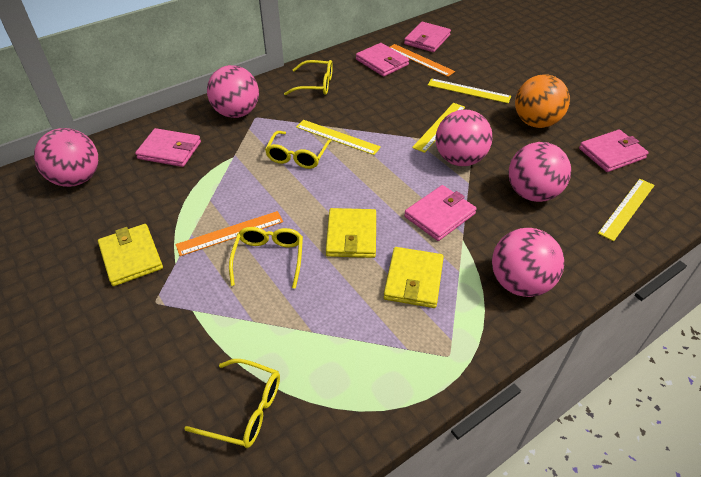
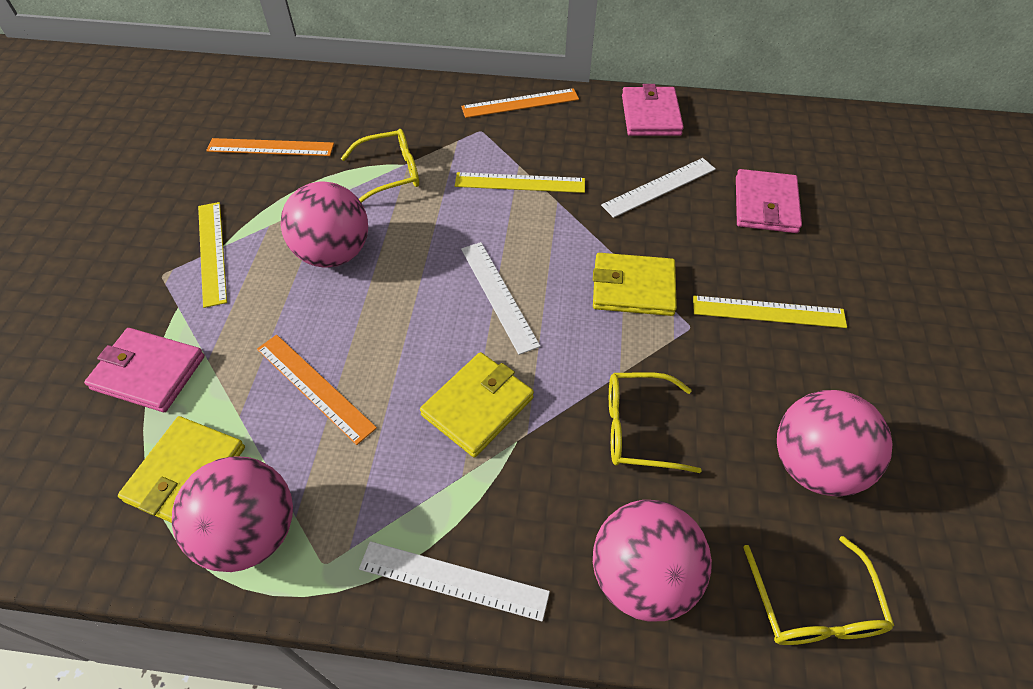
orange ball: 1 -> 0
orange ruler: 2 -> 3
pink ball: 5 -> 4
pink wallet: 5 -> 3
white ruler: 0 -> 3
yellow glasses: 4 -> 3
yellow ruler: 4 -> 3

